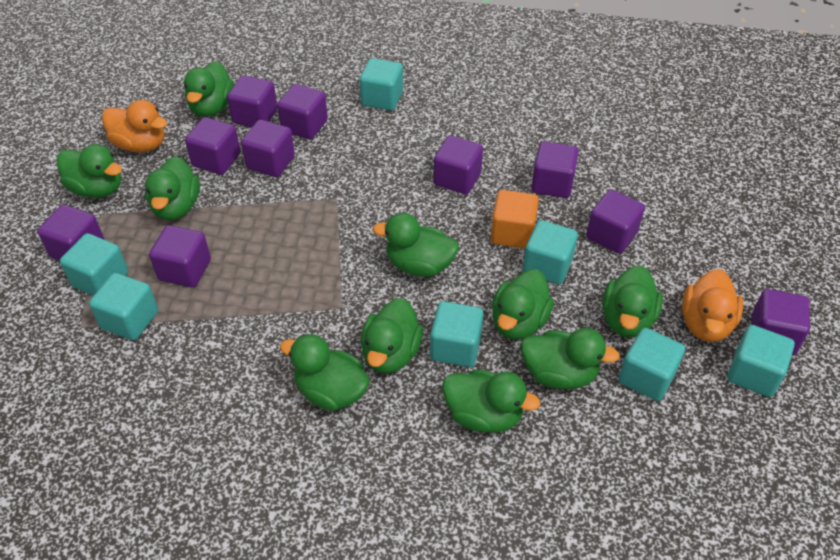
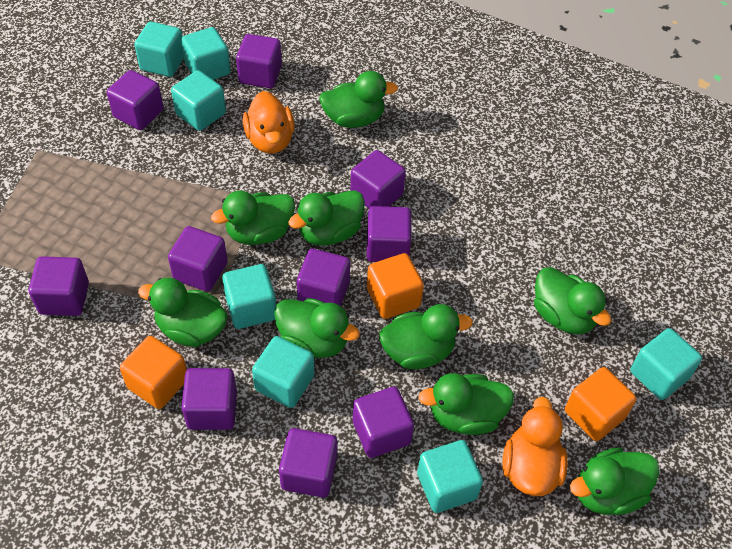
green duck: 10 -> 9
orange cube: 1 -> 3

